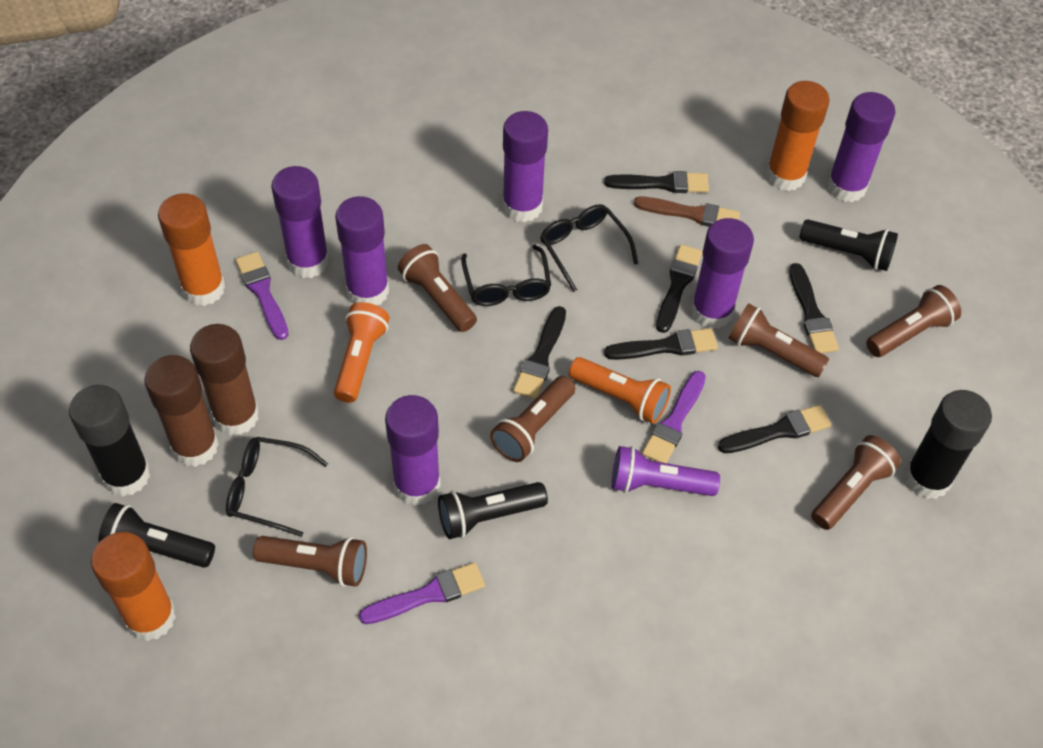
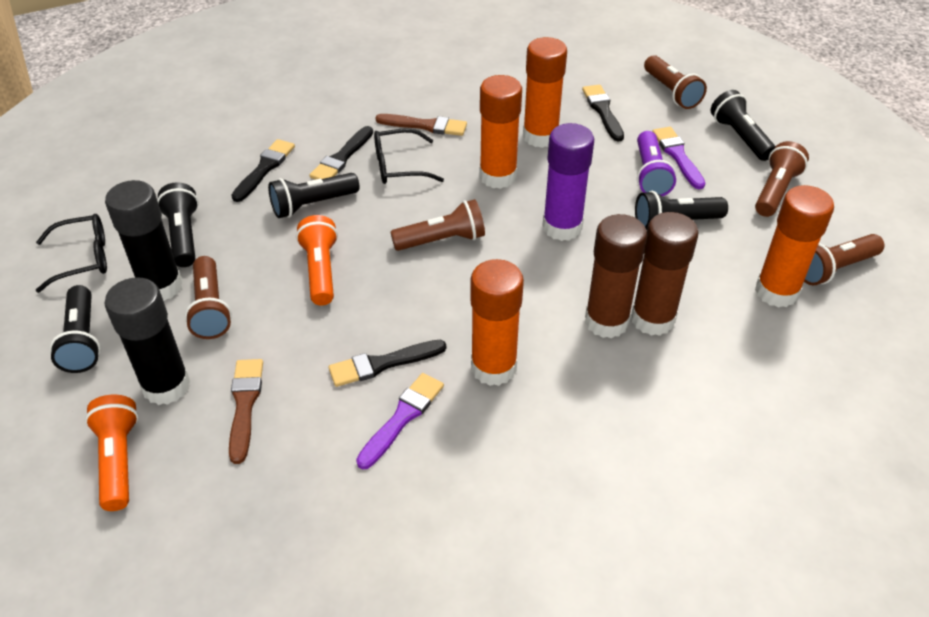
black brush: 6 -> 4
black flashlight: 3 -> 5
black glasses: 3 -> 2
brown brush: 1 -> 2
brown flashlight: 6 -> 5
orange glue stick: 3 -> 4
purple brush: 3 -> 2
purple glue stick: 6 -> 1

